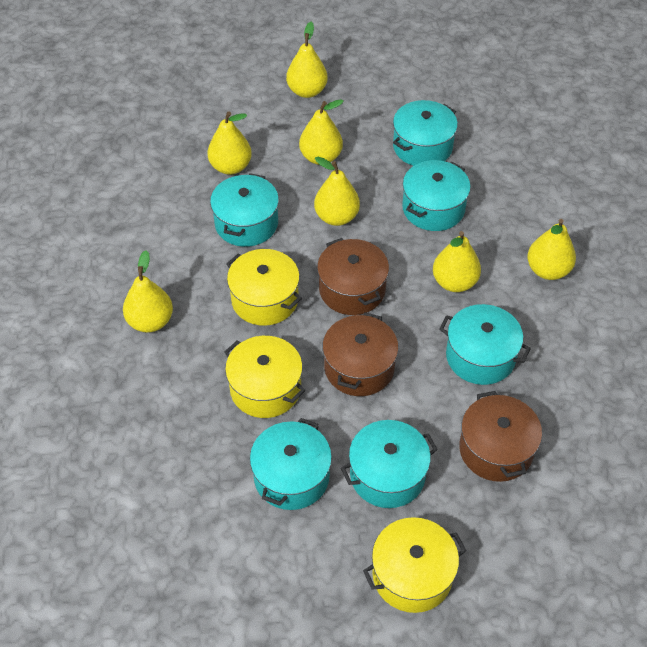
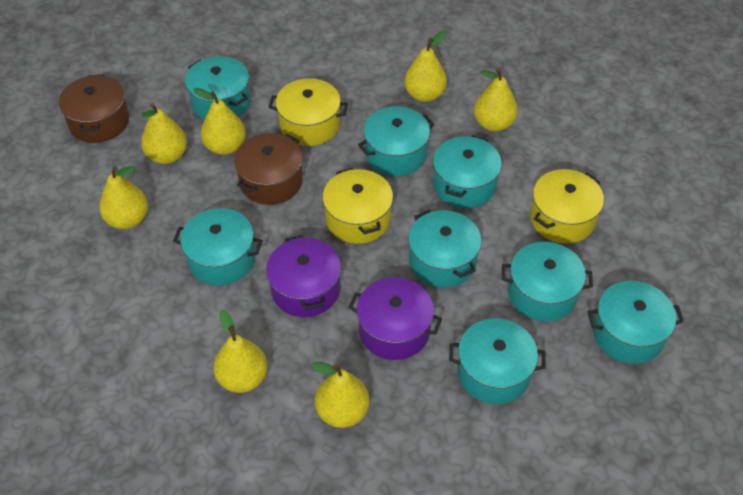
brown pot: 3 -> 2
purple pot: 0 -> 2
turquoise pot: 6 -> 8

